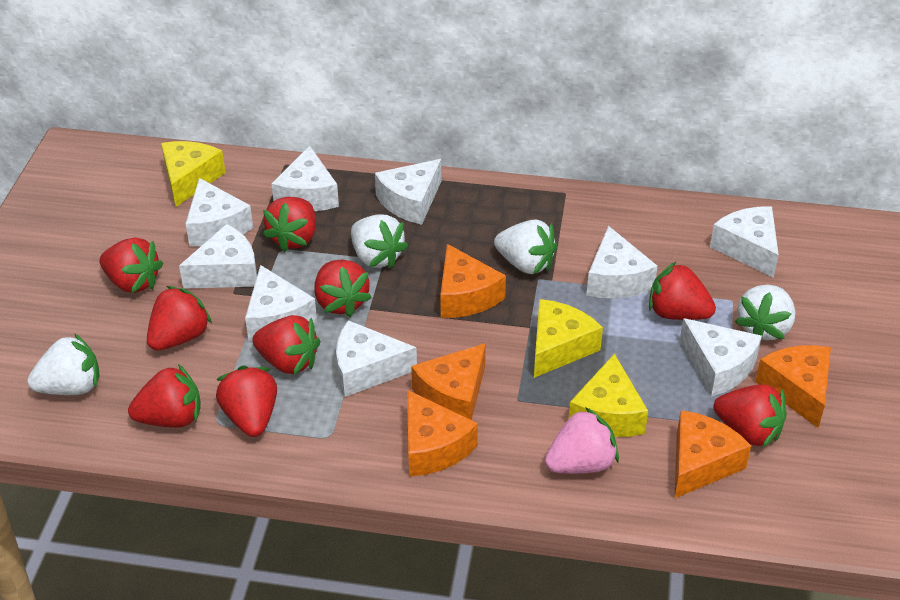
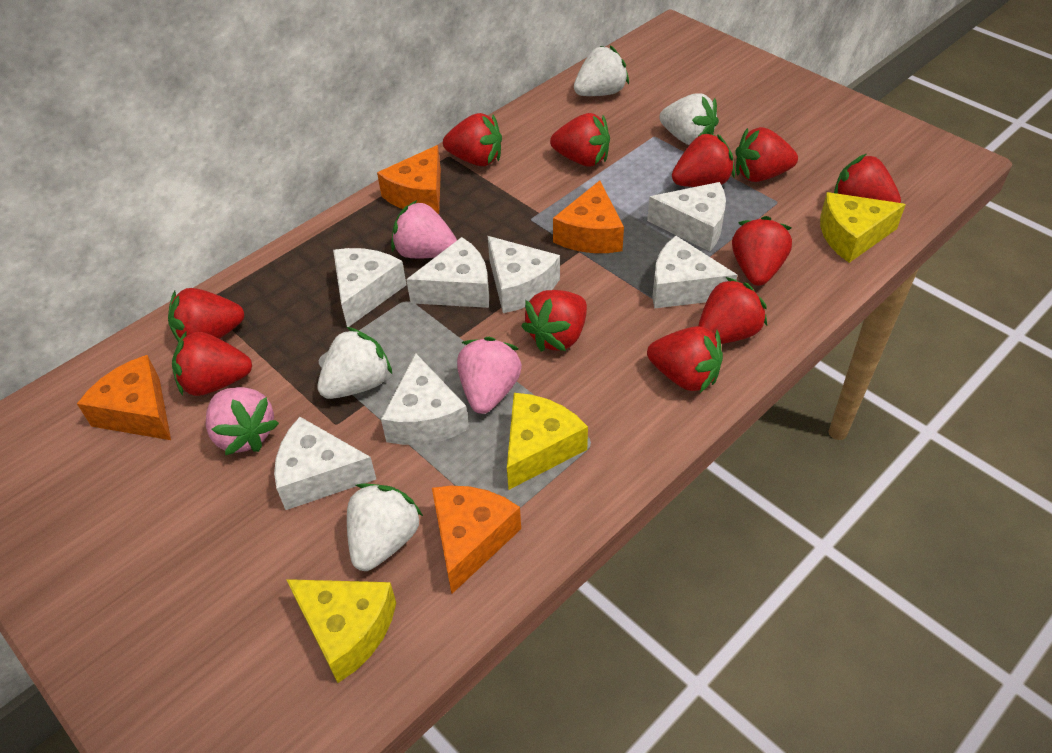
orange cheese: 5 -> 4
pink strawberry: 1 -> 3
red strawberry: 9 -> 11
white cheese: 9 -> 7

